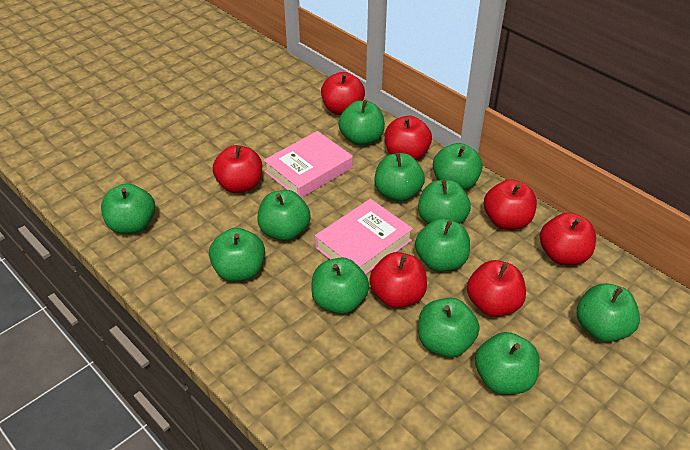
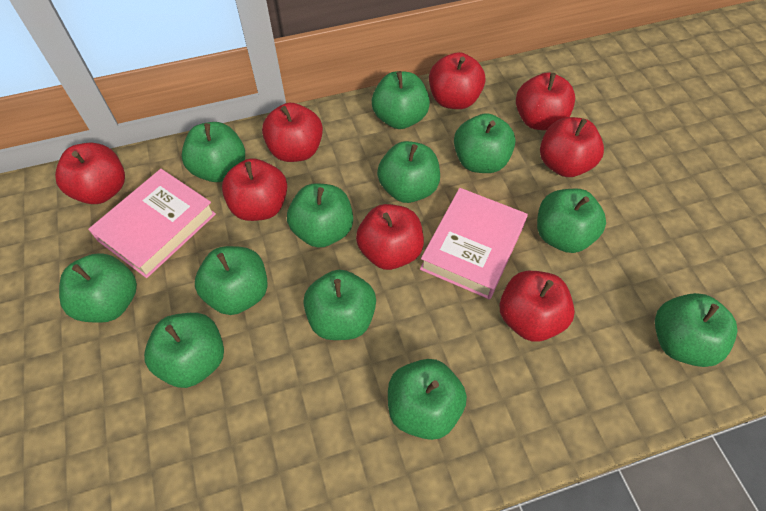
red apple: 7 -> 8

